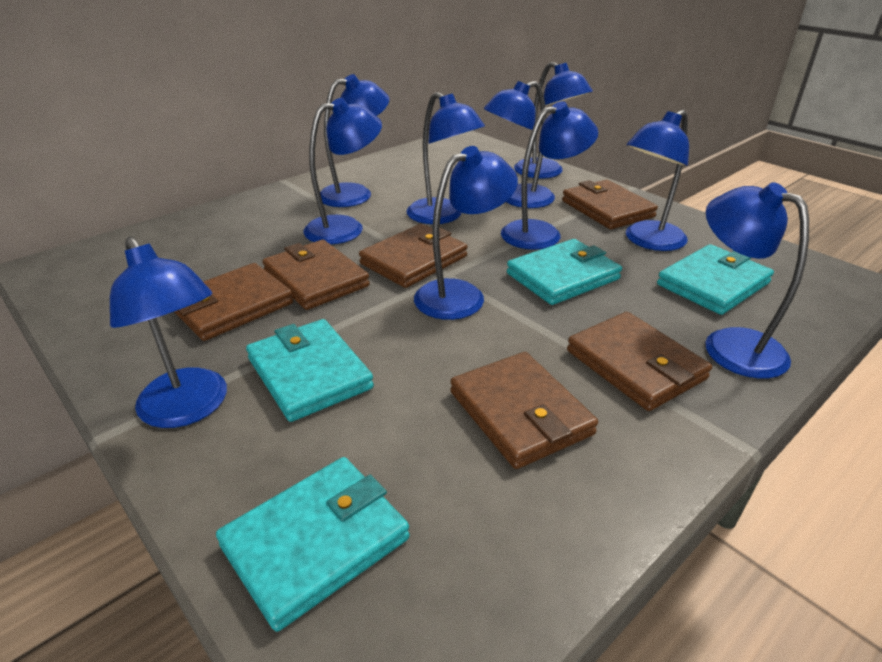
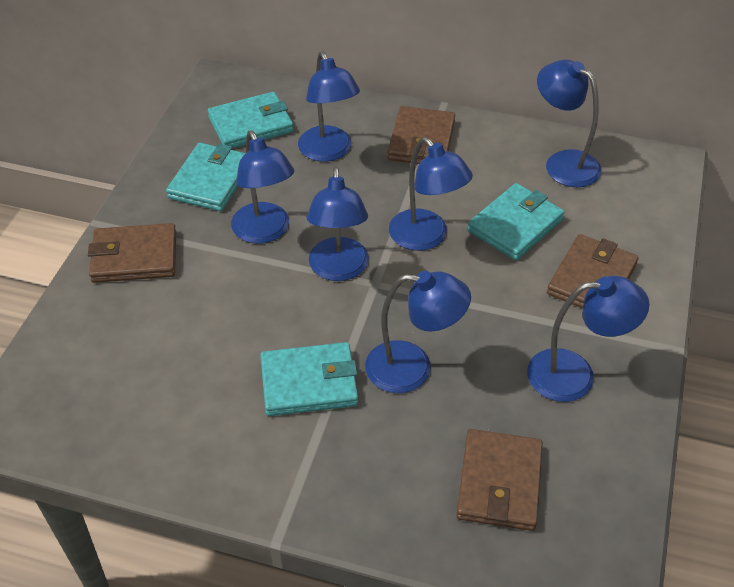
blue lamp: 10 -> 7
brown wallet: 6 -> 4

